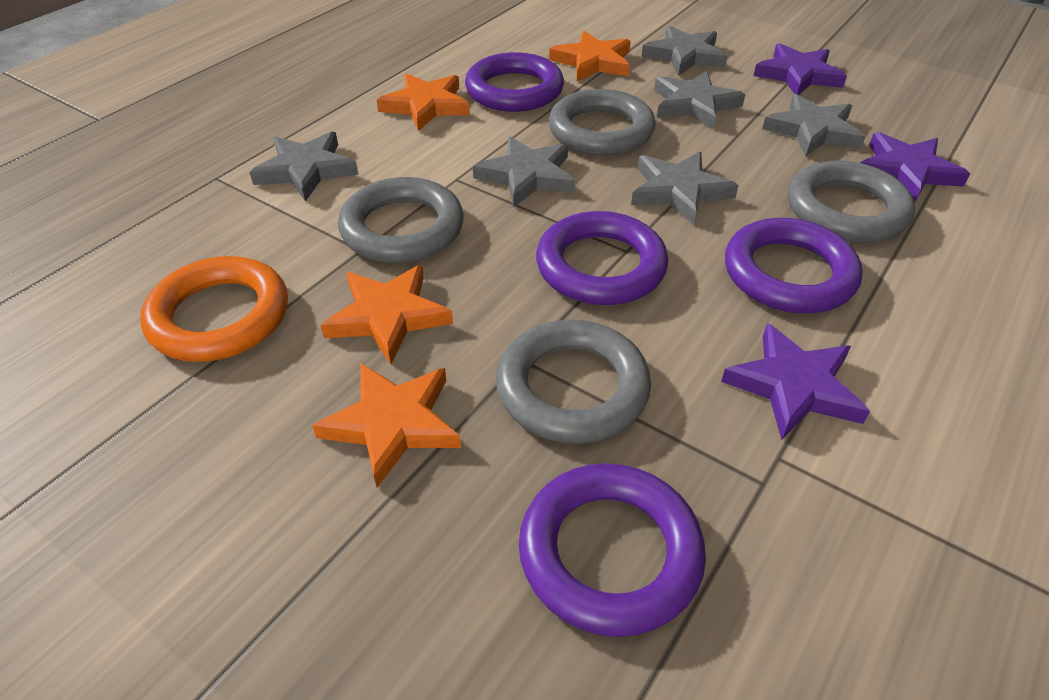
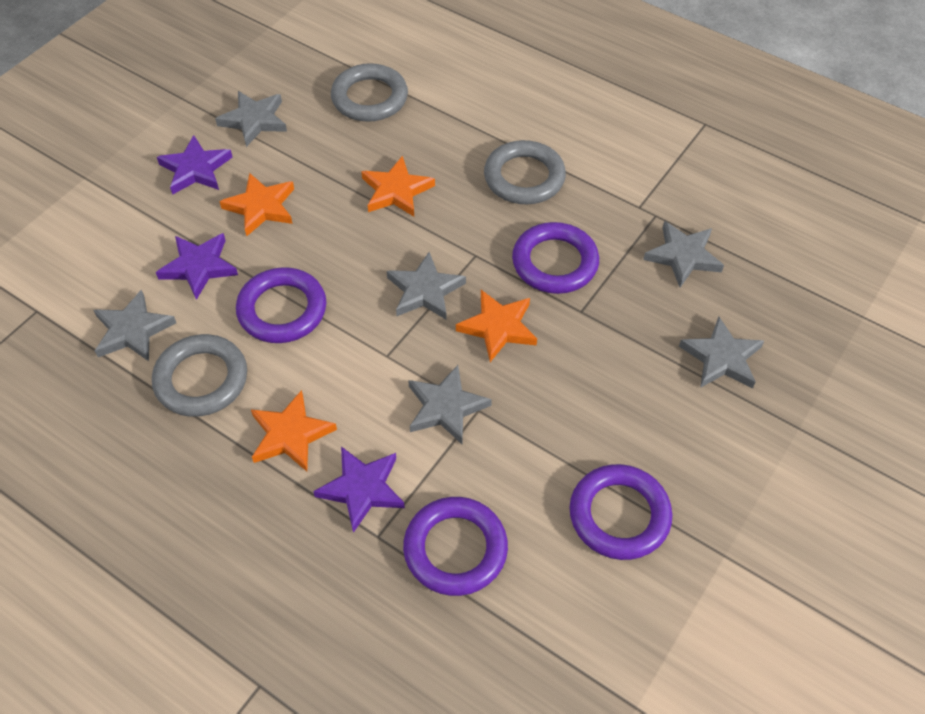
grey ring: 4 -> 3
orange ring: 1 -> 0

